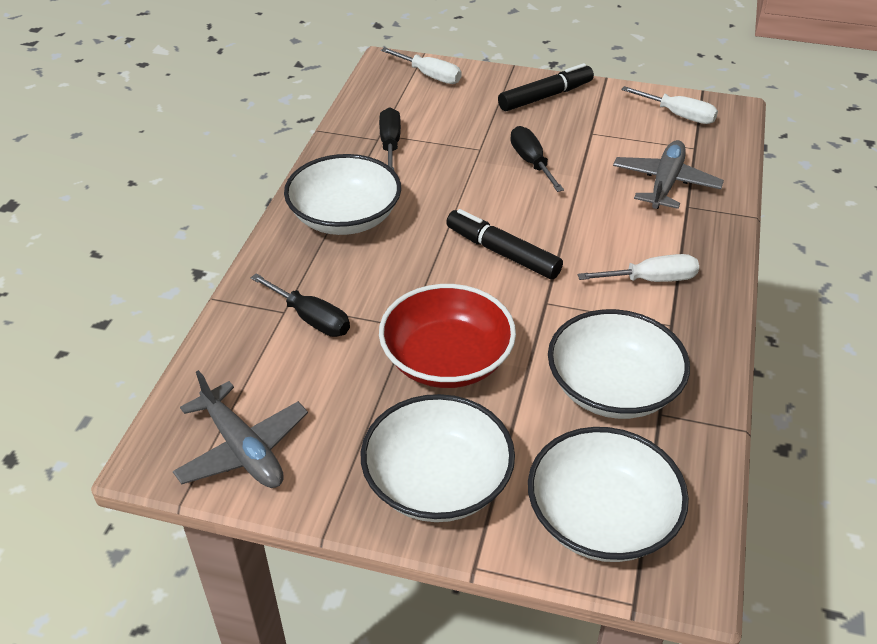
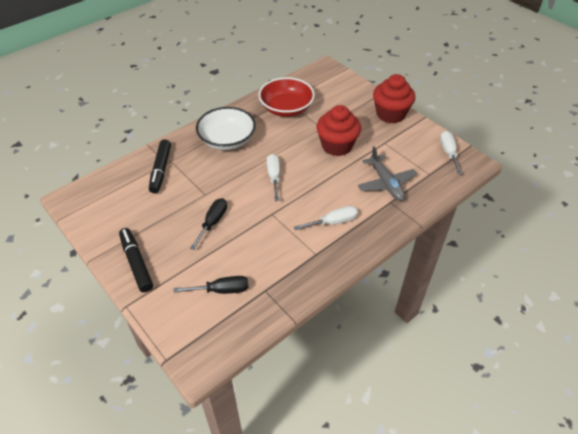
black screwdriver: 3 -> 2
grey plane: 2 -> 1
red cupcake: 0 -> 2
white bowl: 4 -> 1

